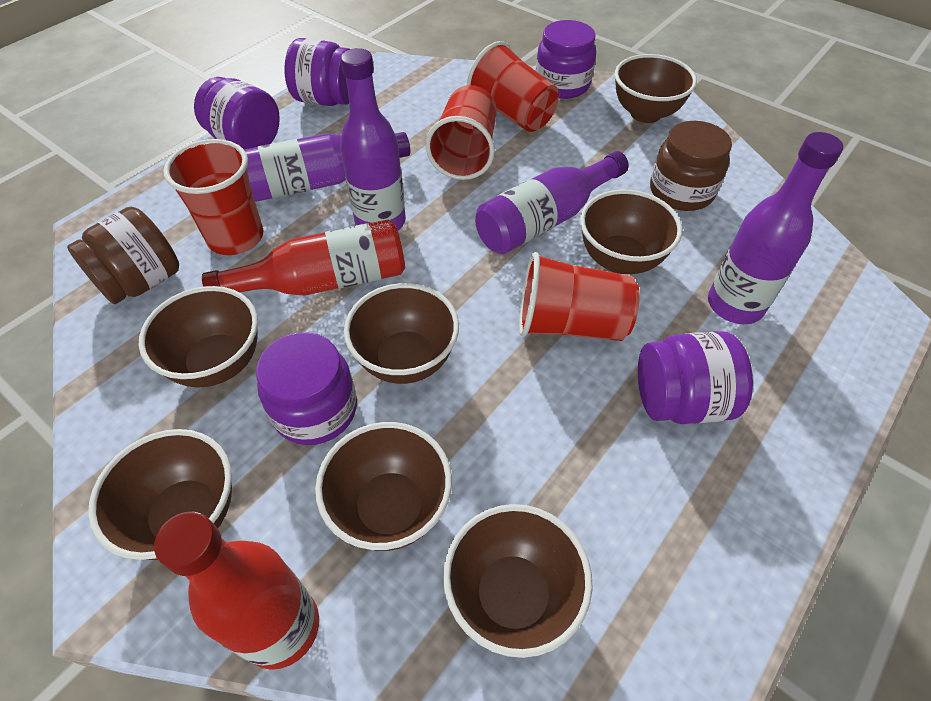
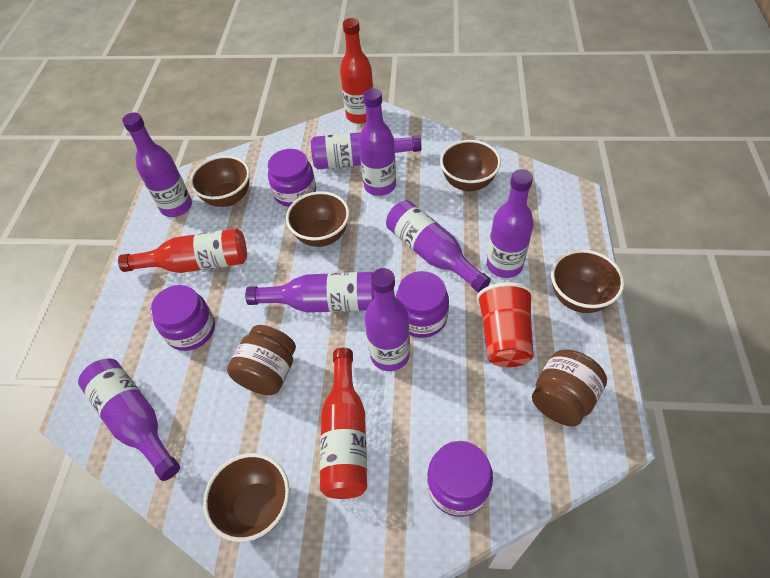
brown bowl: 7 -> 5
purple bottle: 4 -> 8
purple jar: 5 -> 4
red bottle: 2 -> 3
red cup: 4 -> 1

